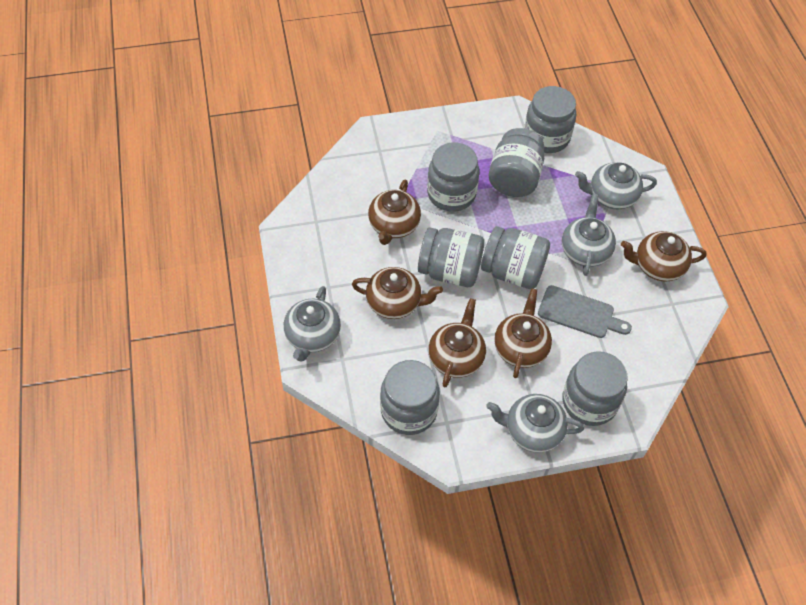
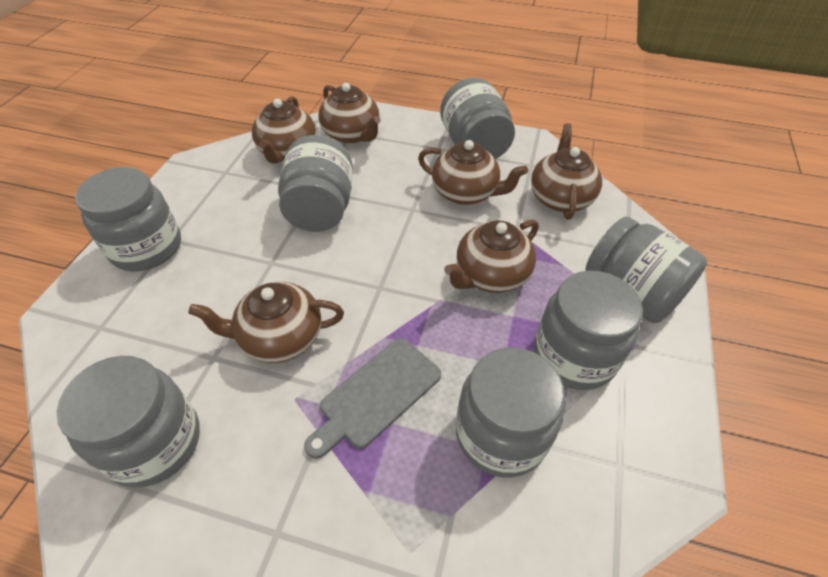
brown teapot: 5 -> 6
grey teapot: 4 -> 0

